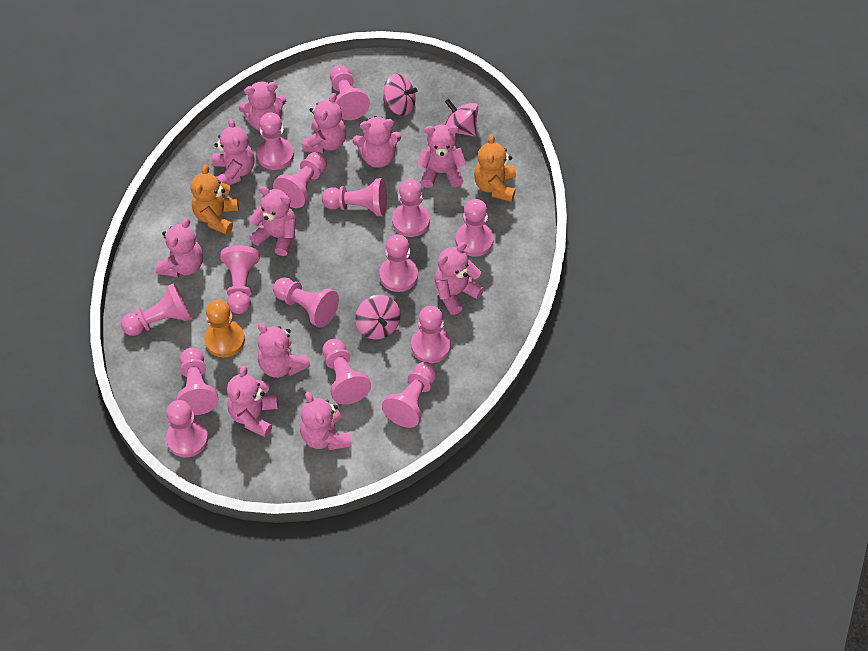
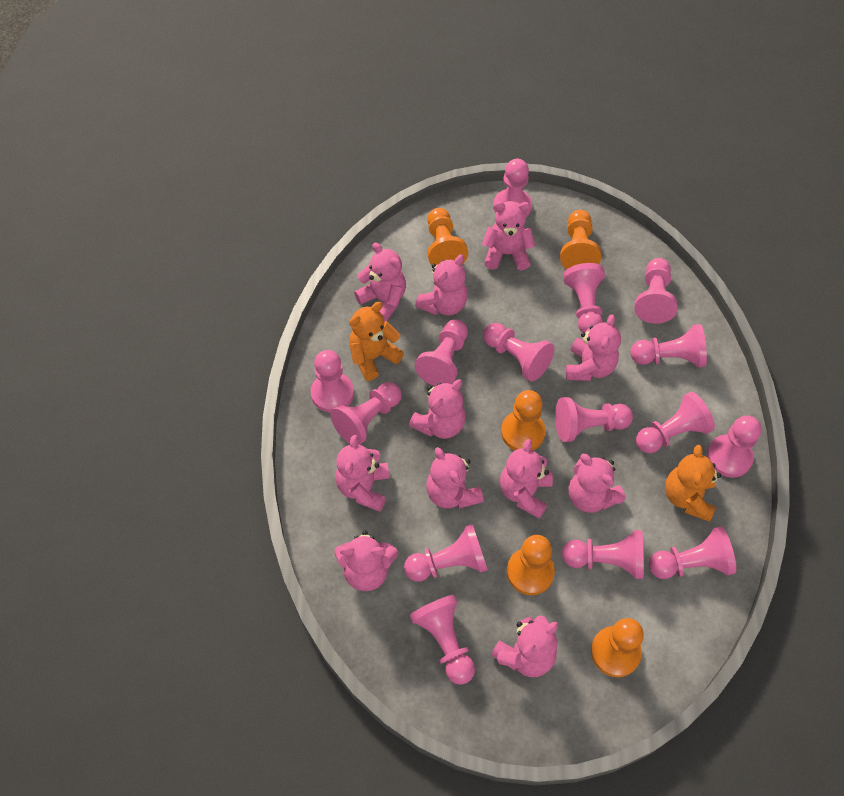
orange pawn: 1 -> 5
pink spinning top: 3 -> 0

